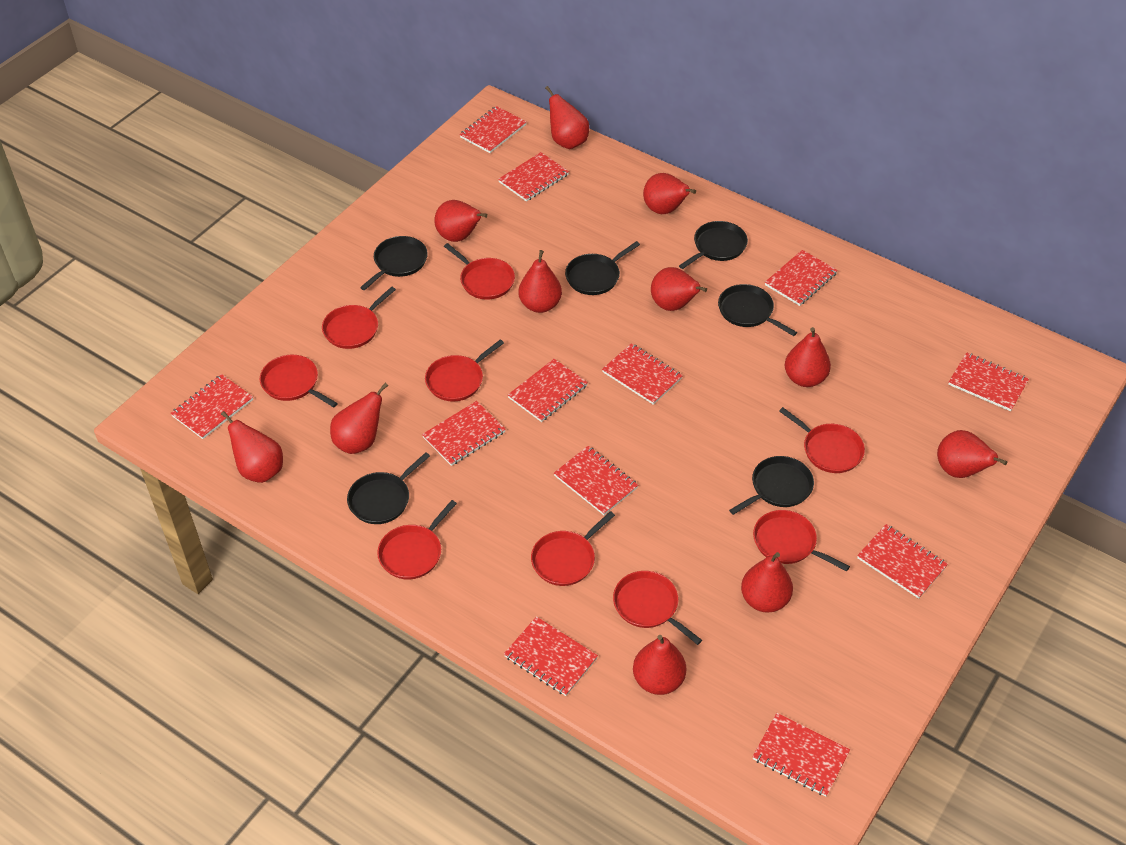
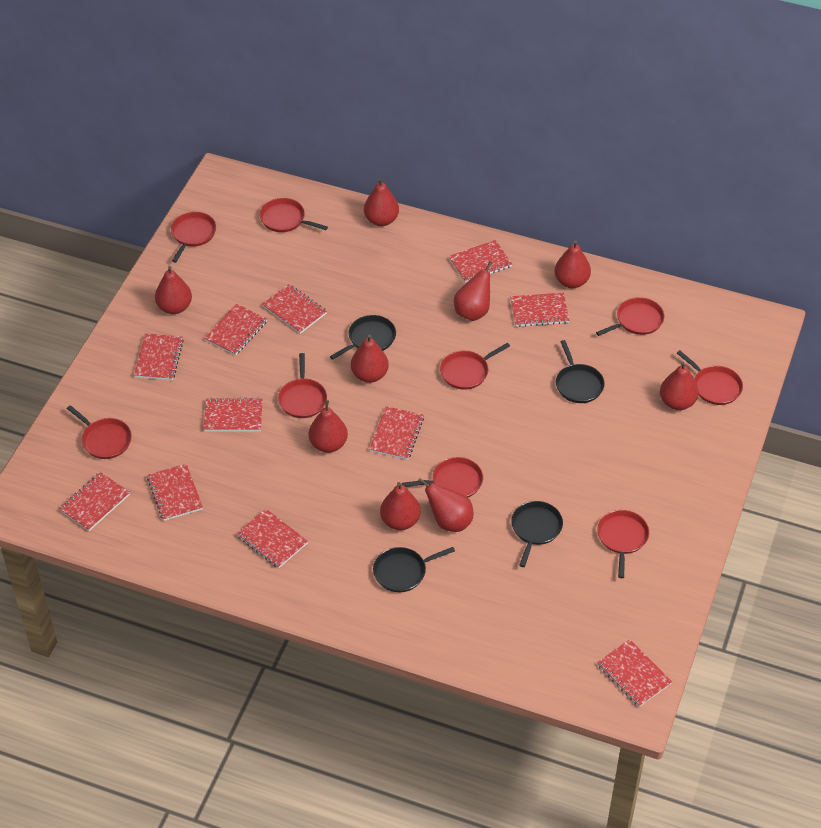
black pan: 6 -> 4
red notebook: 12 -> 11
red pear: 11 -> 9

